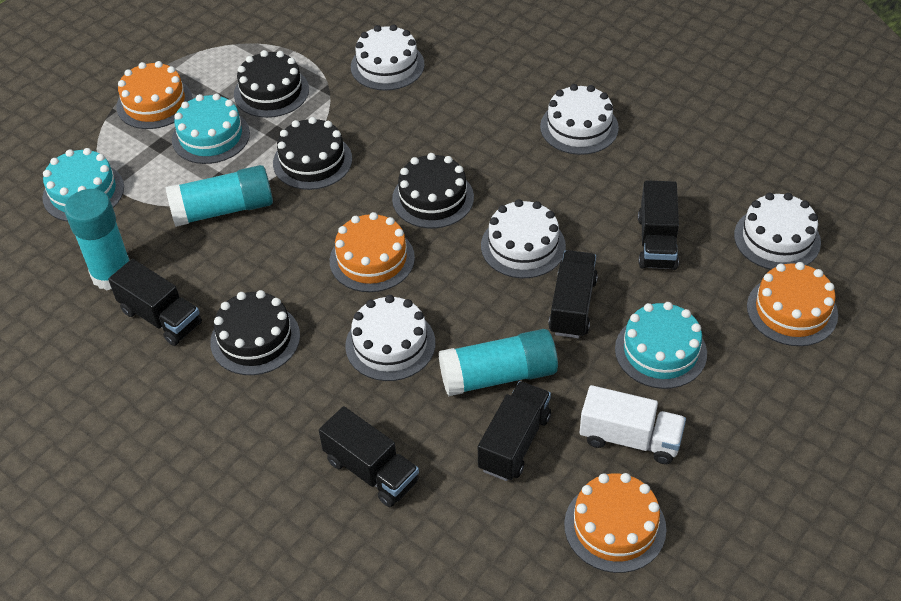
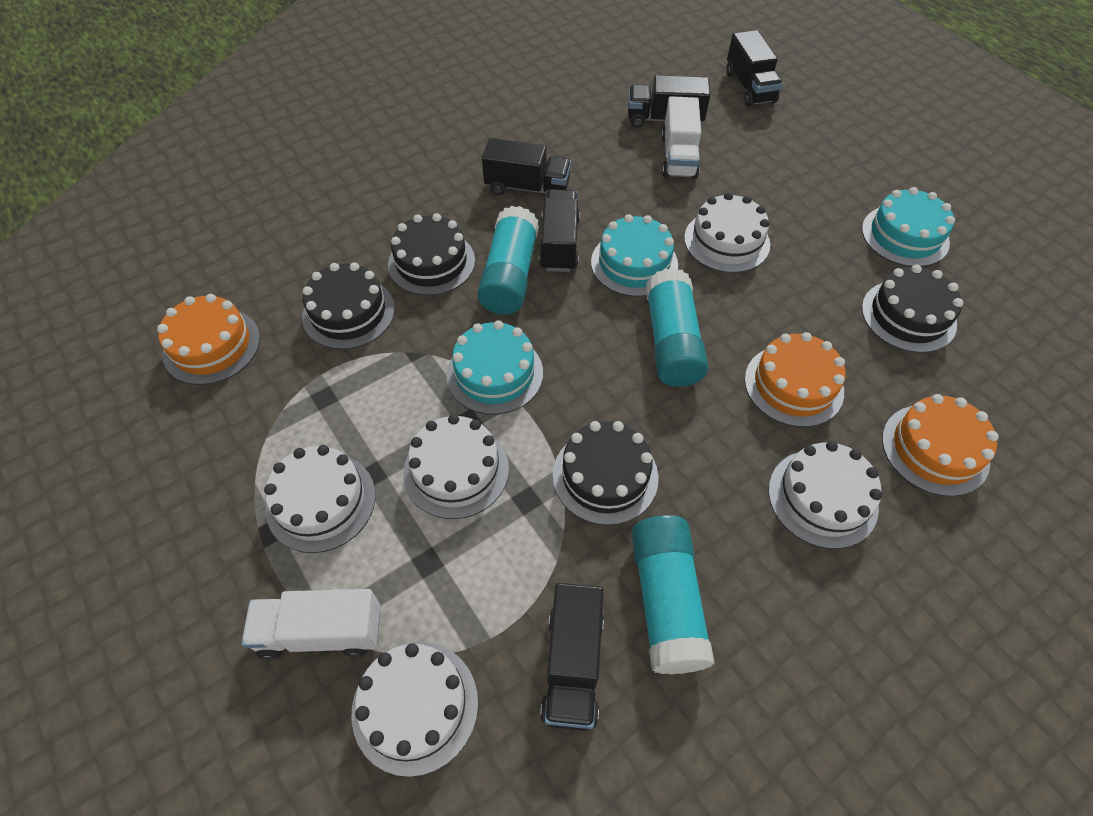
orange cake: 4 -> 3
white truck: 1 -> 2

